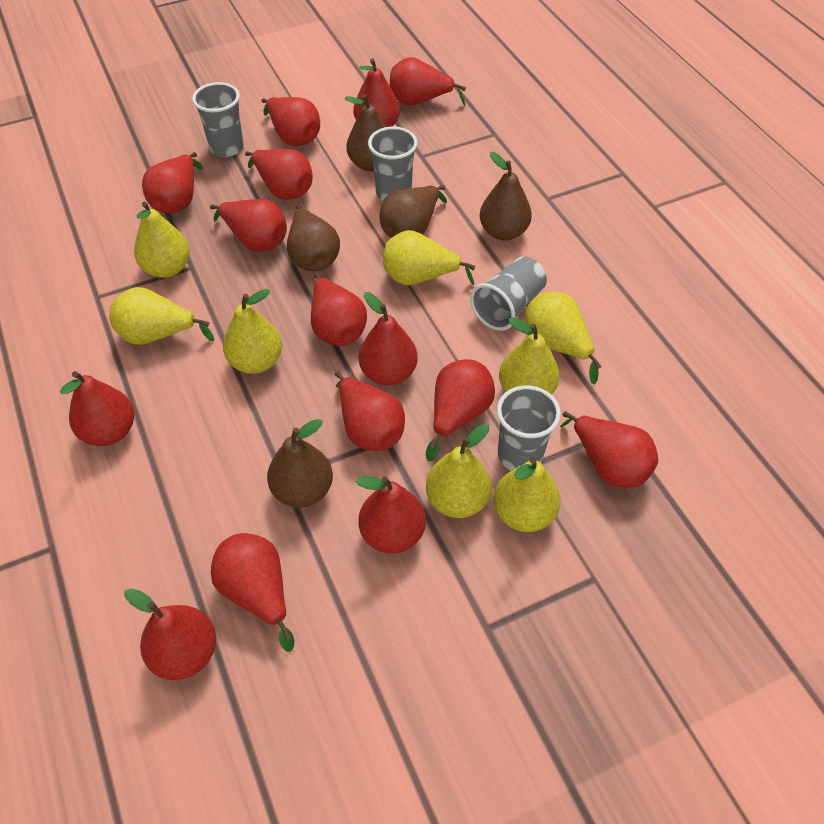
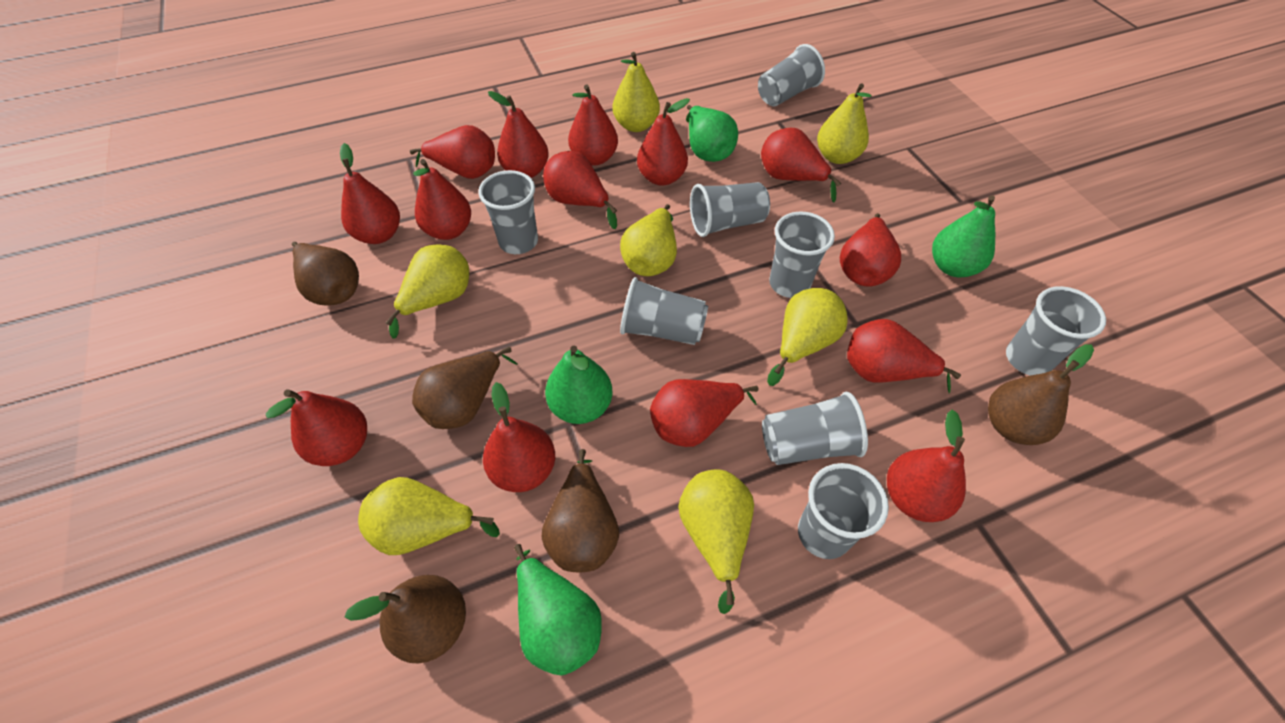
green pear: 0 -> 4
grey cup: 4 -> 8
red pear: 15 -> 14
yellow pear: 8 -> 7

